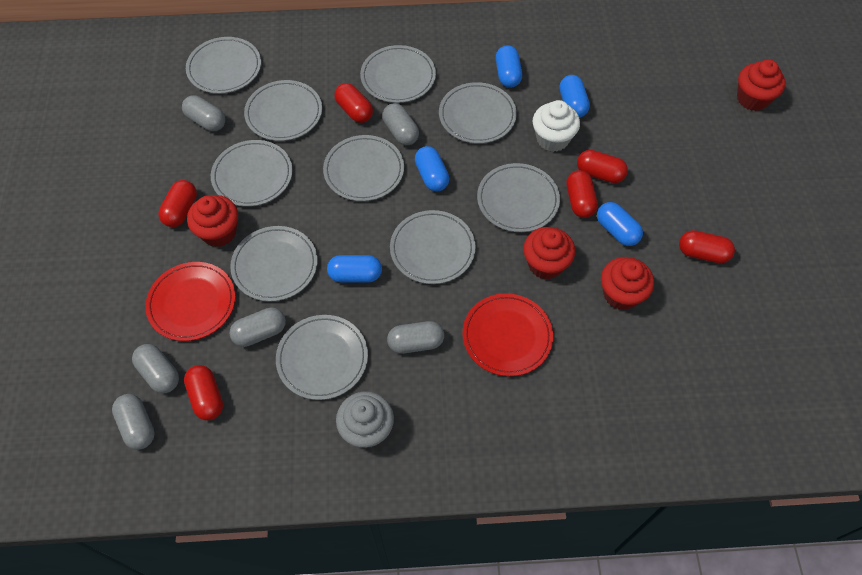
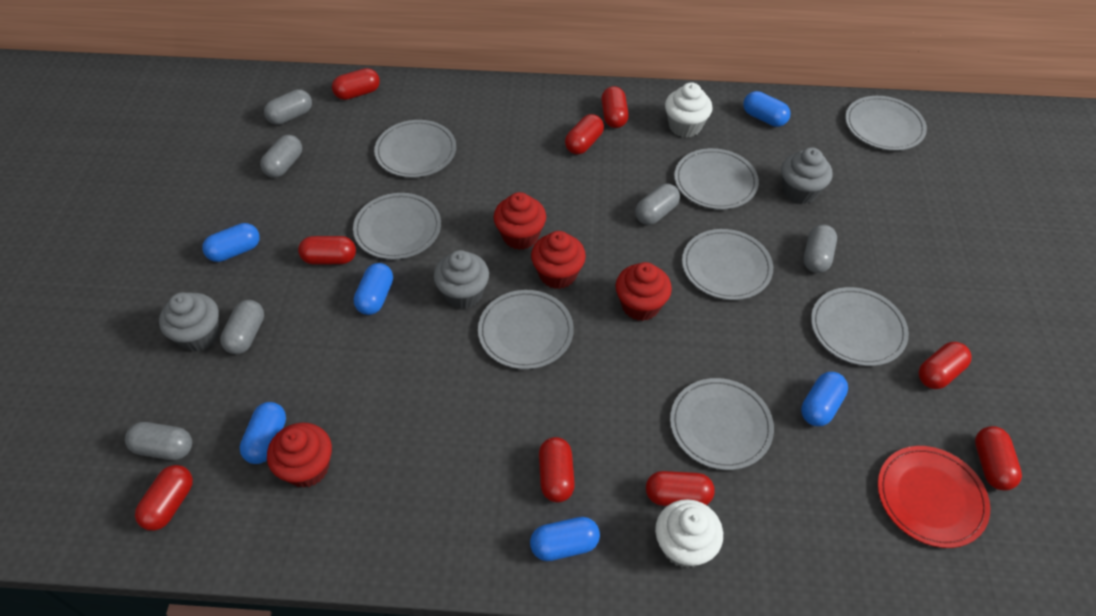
blue capsule: 5 -> 6
grey cupcake: 1 -> 3
grey plate: 10 -> 8
red capsule: 6 -> 9
red plate: 2 -> 1
white cupcake: 1 -> 2

